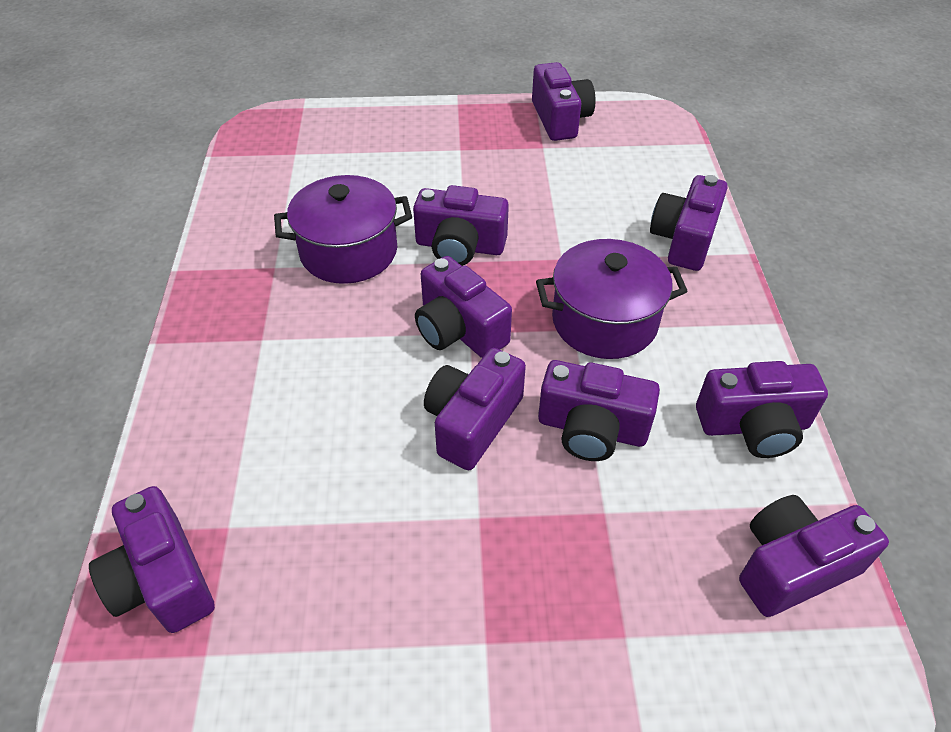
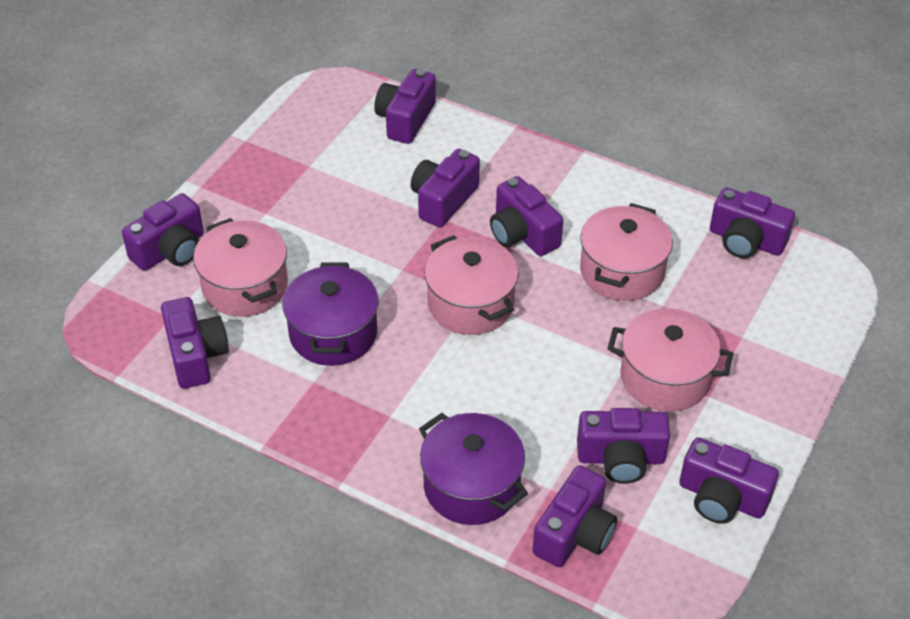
pink pot: 0 -> 4

